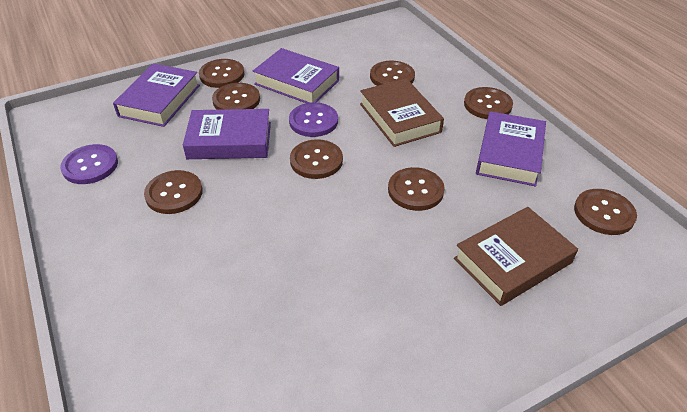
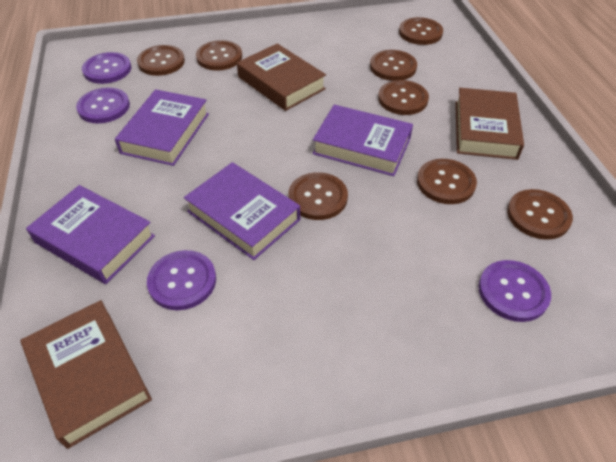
brown book: 2 -> 3
purple button: 2 -> 4

